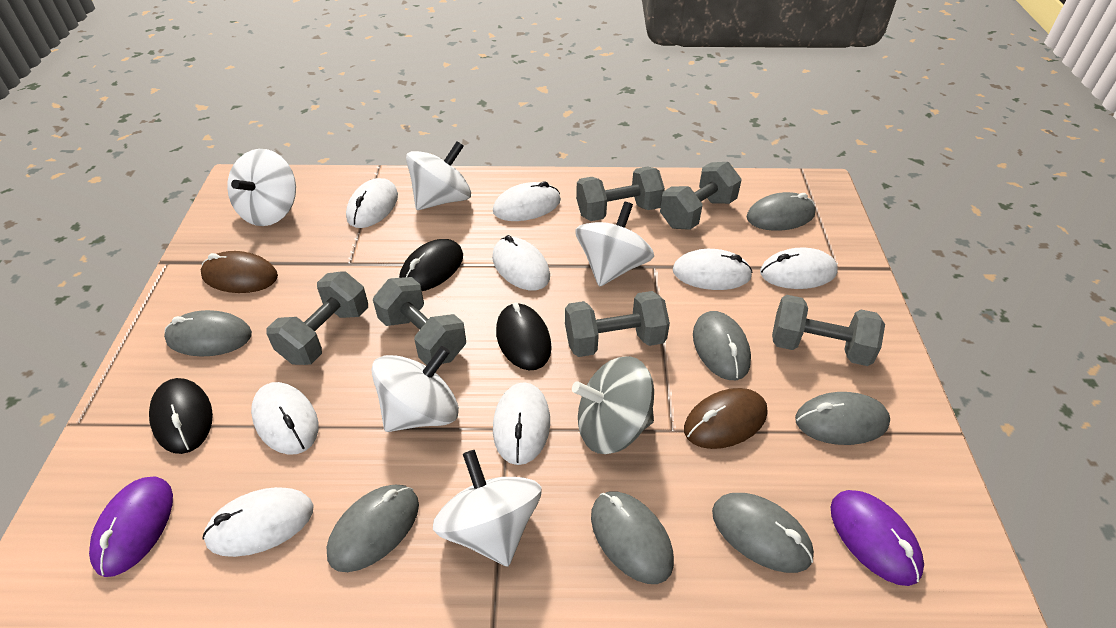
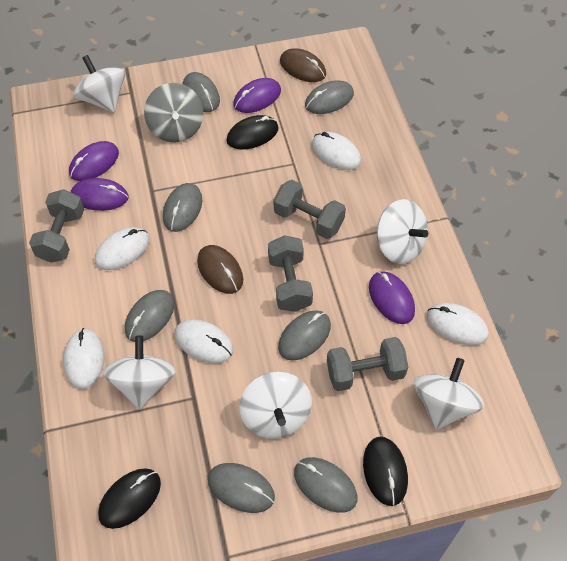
grey dumbbell: 6 -> 4
purple mouse: 2 -> 4
white mouse: 8 -> 5

